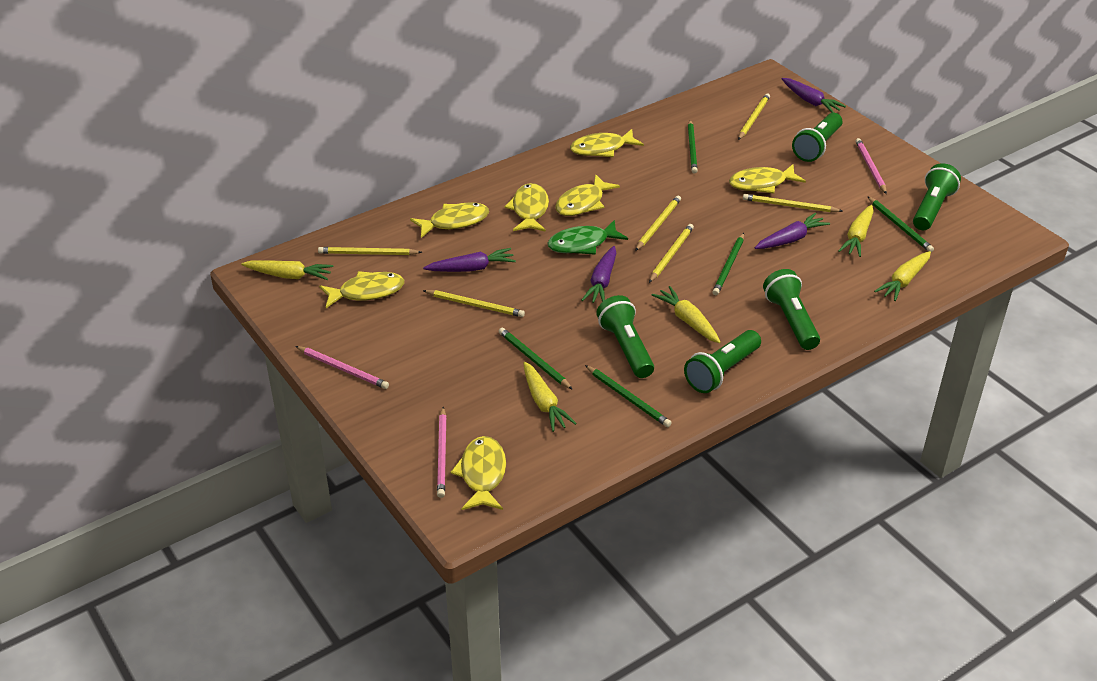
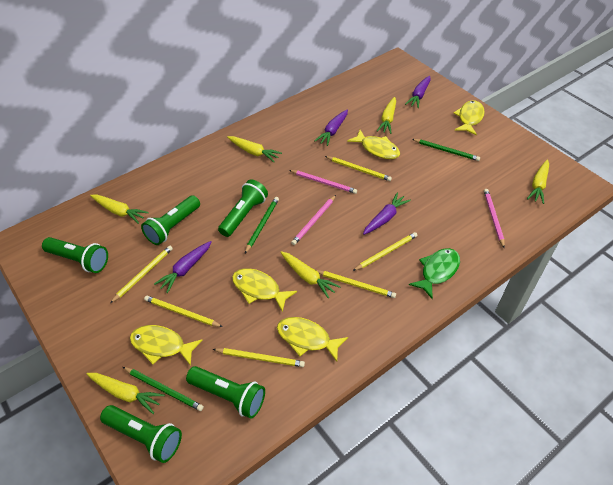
green pencil: 5 -> 3
yellow carrot: 5 -> 6
yellow fish: 7 -> 5

